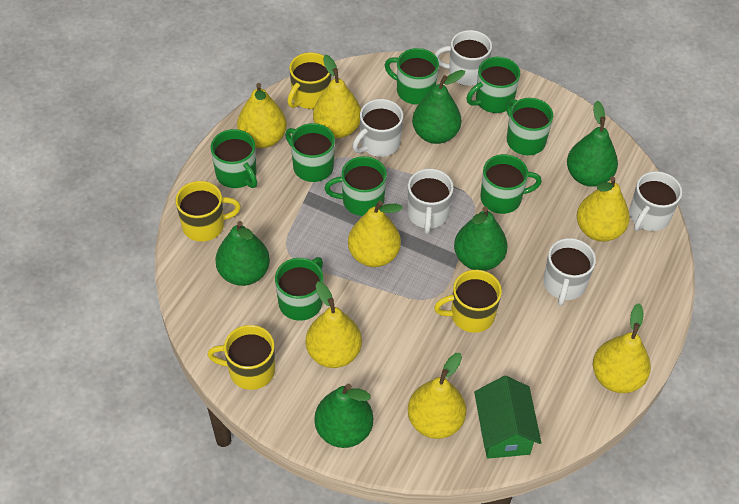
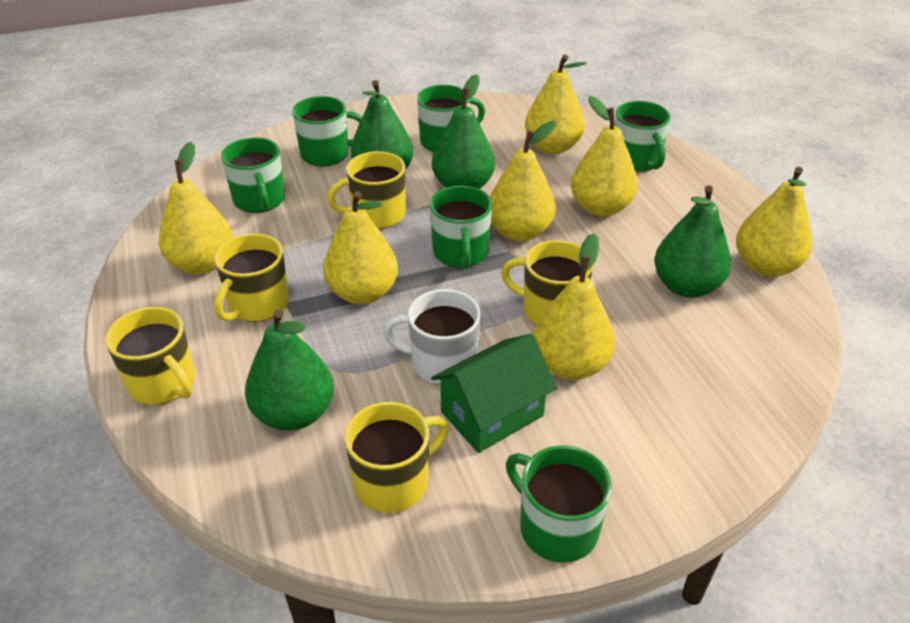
green mug: 8 -> 6
green pear: 5 -> 4
white mug: 5 -> 1
yellow mug: 4 -> 5

